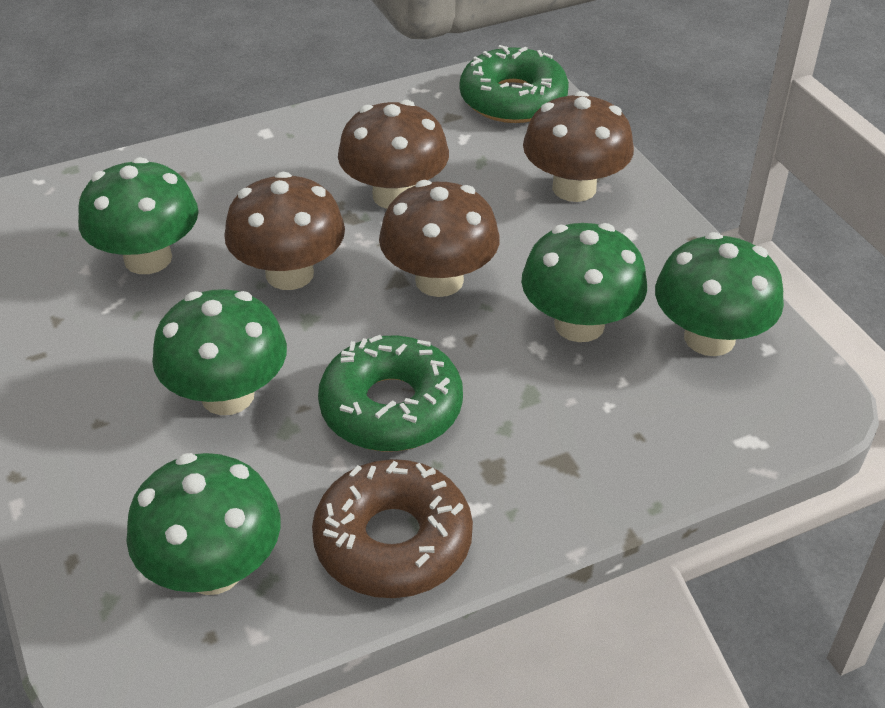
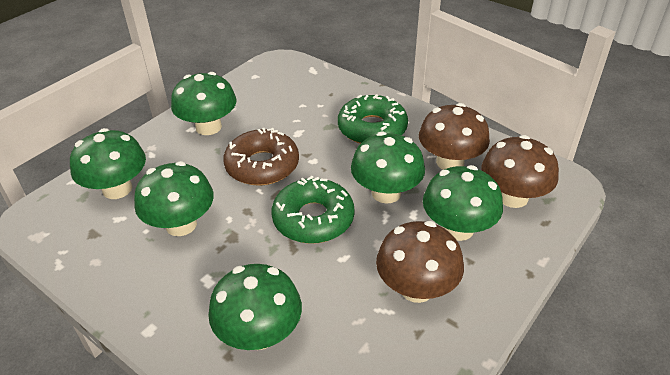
brown mushroom: 4 -> 3
green mushroom: 5 -> 6

